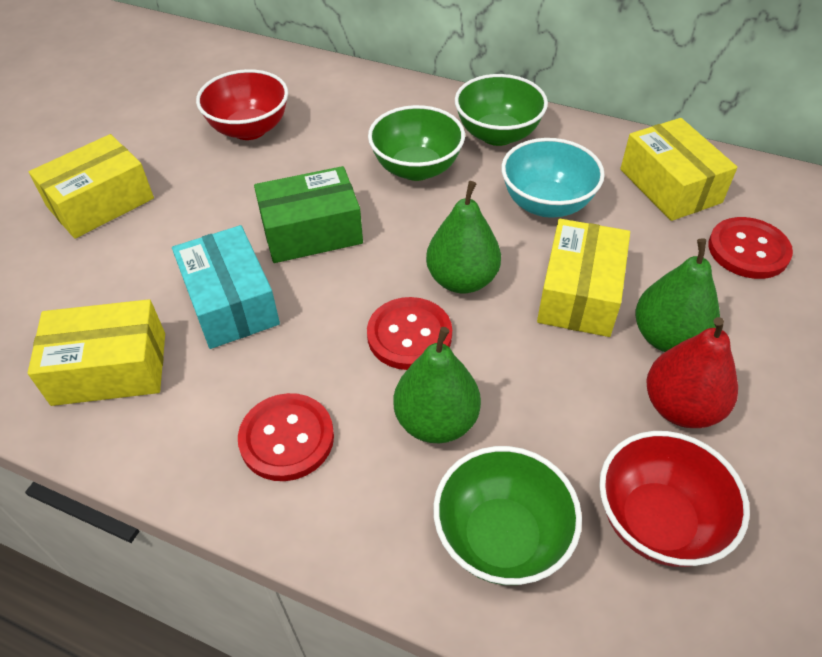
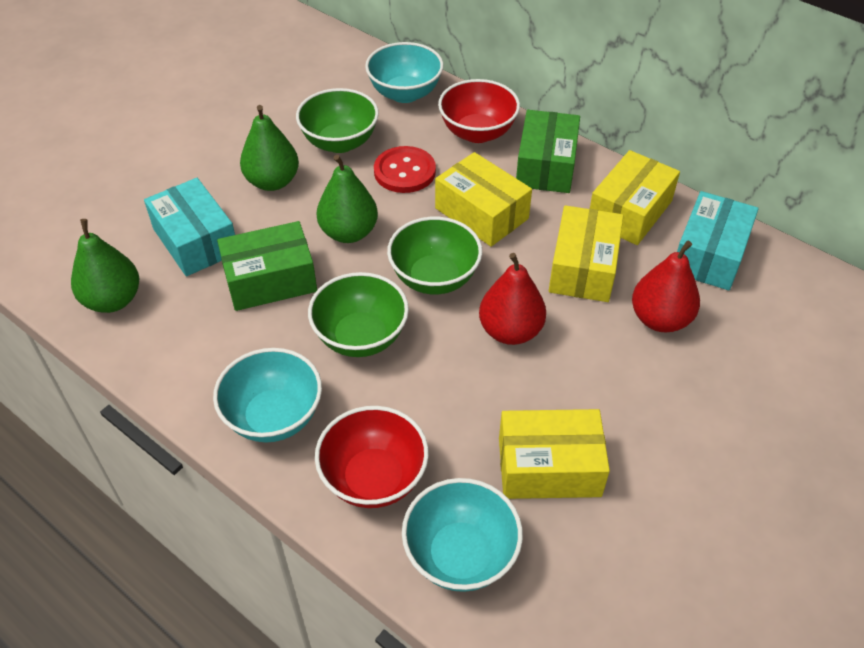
green box: 1 -> 2
red button: 3 -> 1
red pear: 1 -> 2
turquoise bowl: 1 -> 3
turquoise box: 1 -> 2

